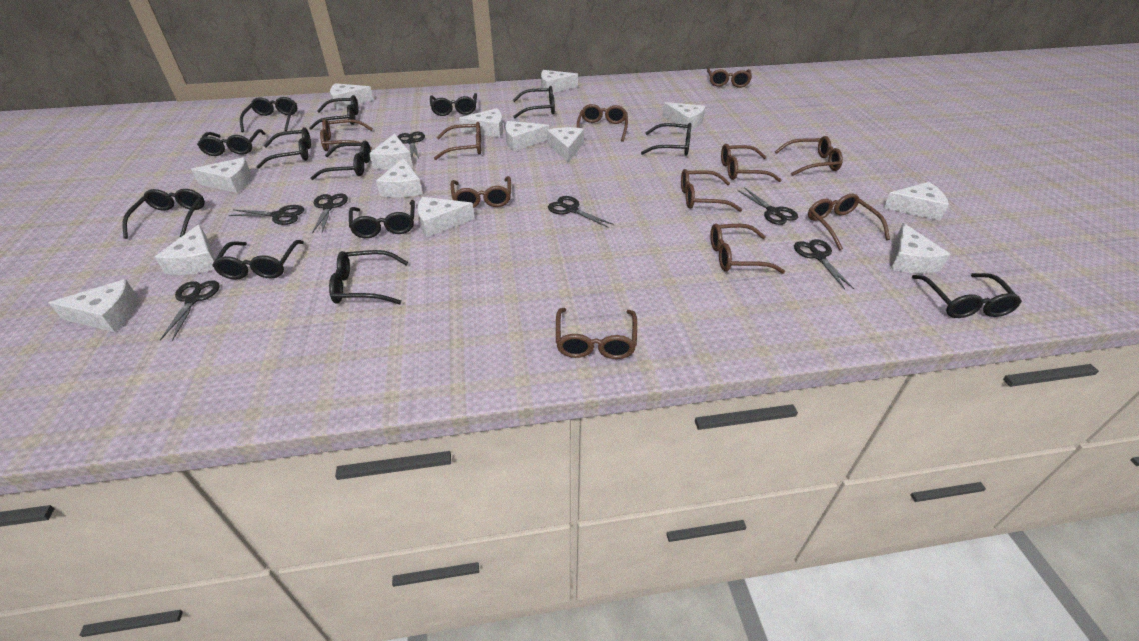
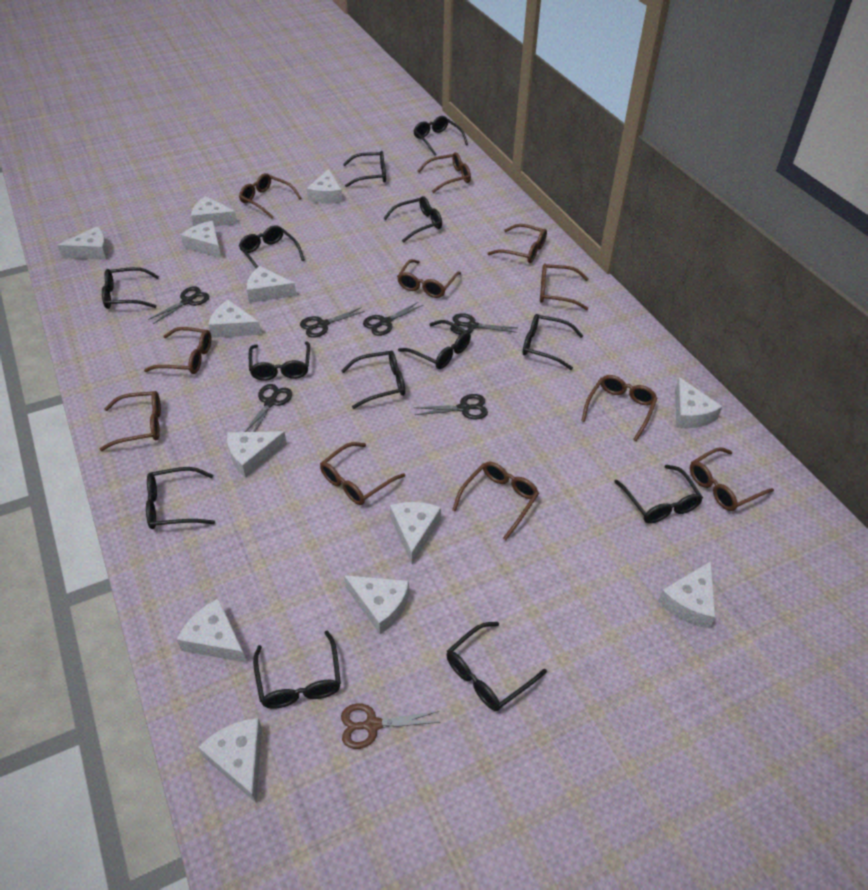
black scissors: 7 -> 6
brown scissors: 0 -> 1
white cheese: 14 -> 13

